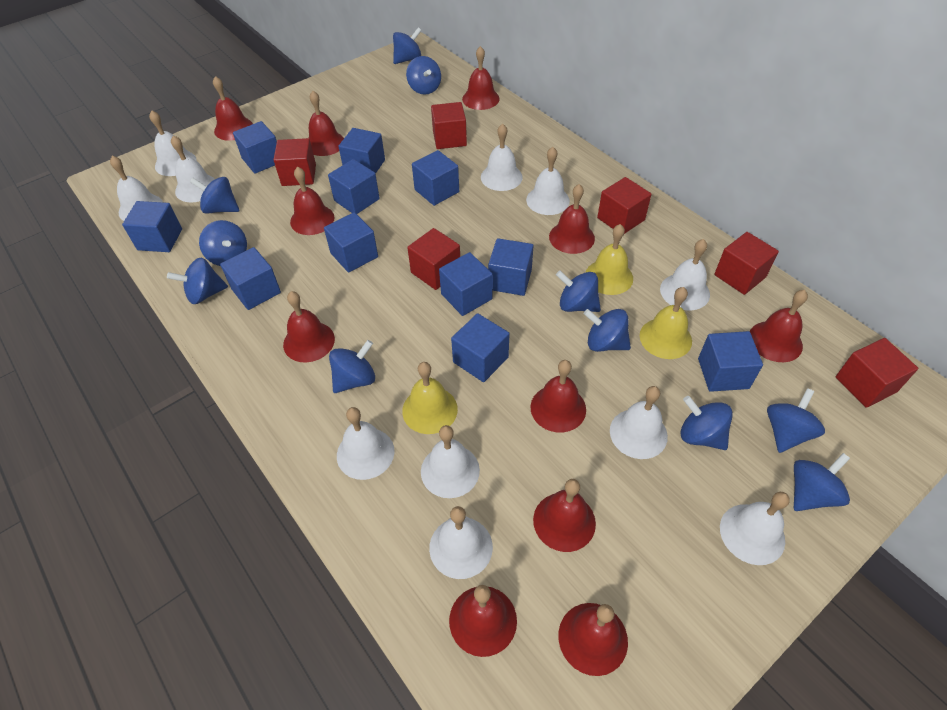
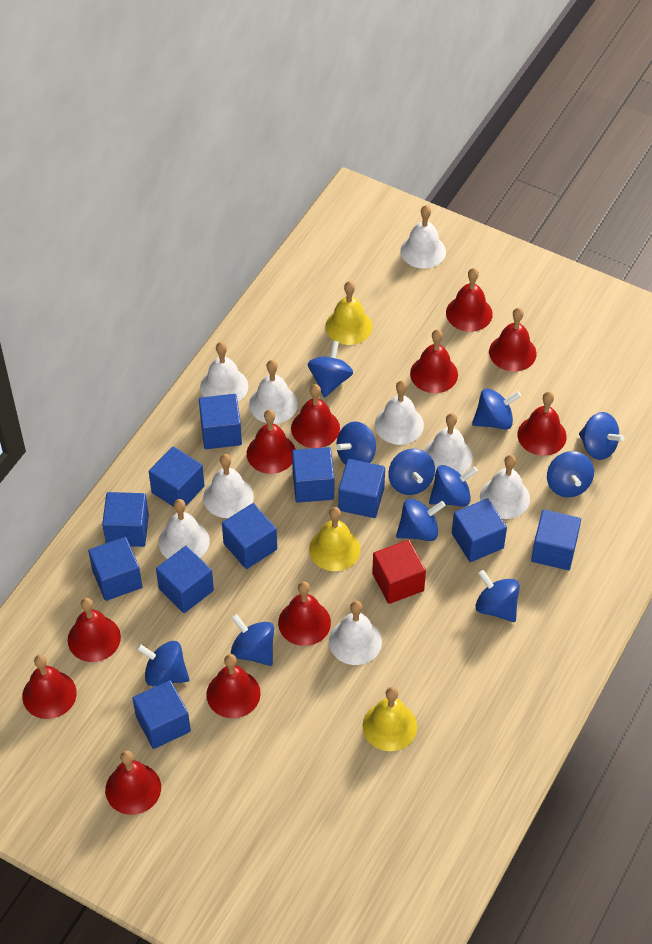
red cube: 6 -> 1
white bell: 11 -> 9

